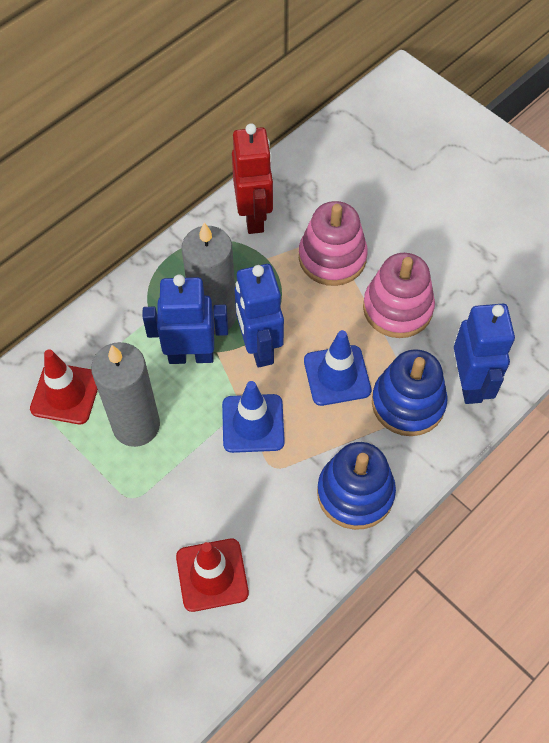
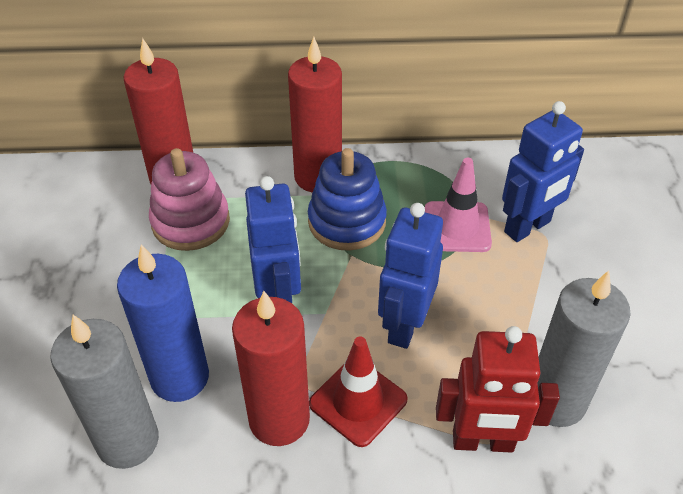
blue candle: 0 -> 1
blue stacking toy: 2 -> 1
blue traffic cone: 2 -> 0
pink stacking toy: 2 -> 1
pink traffic cone: 0 -> 1
red candle: 0 -> 3
red traffic cone: 2 -> 1

